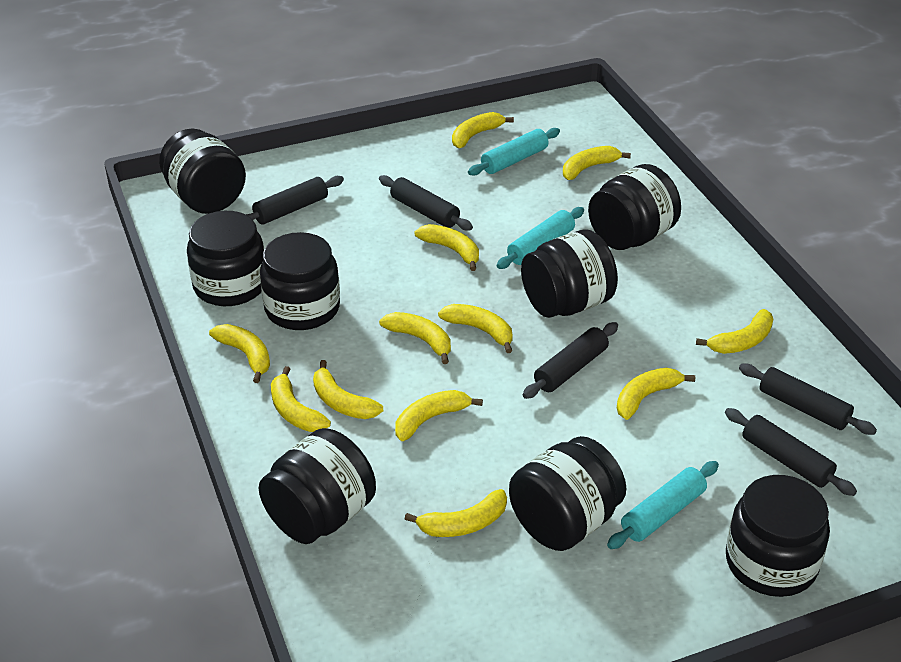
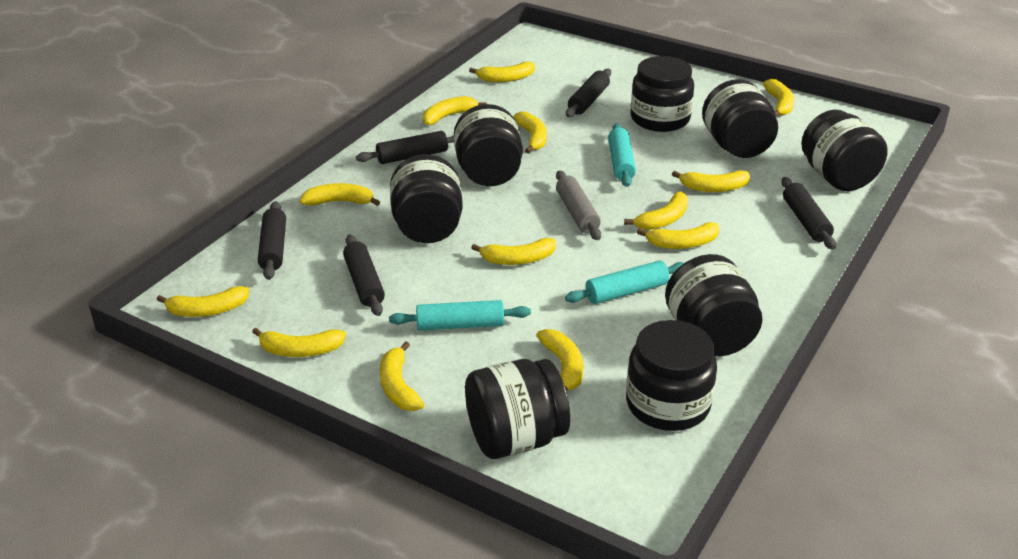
grey rolling pin: 0 -> 1
yellow banana: 12 -> 13

